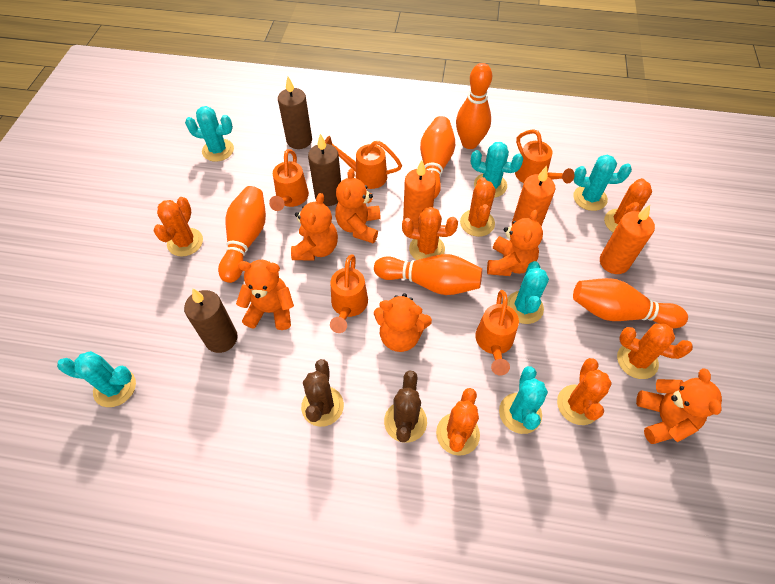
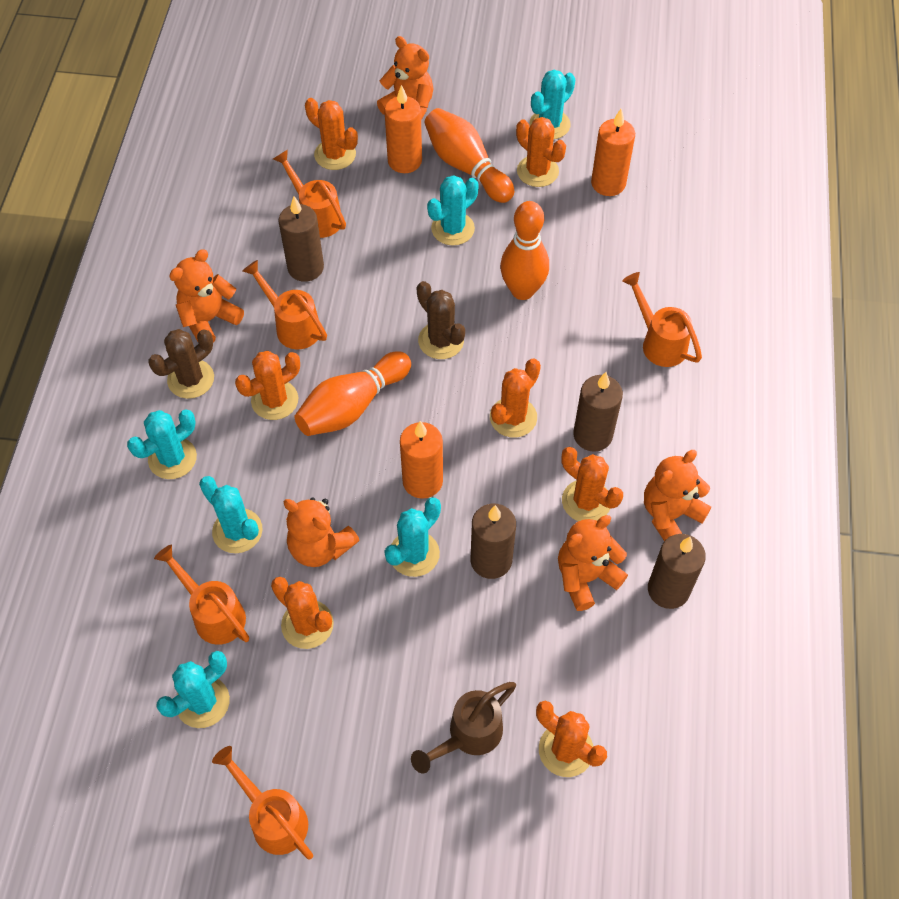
brown candle: 3 -> 4
brown watering can: 0 -> 1
orange bowling pin: 5 -> 3
orange teddy bear: 6 -> 5

